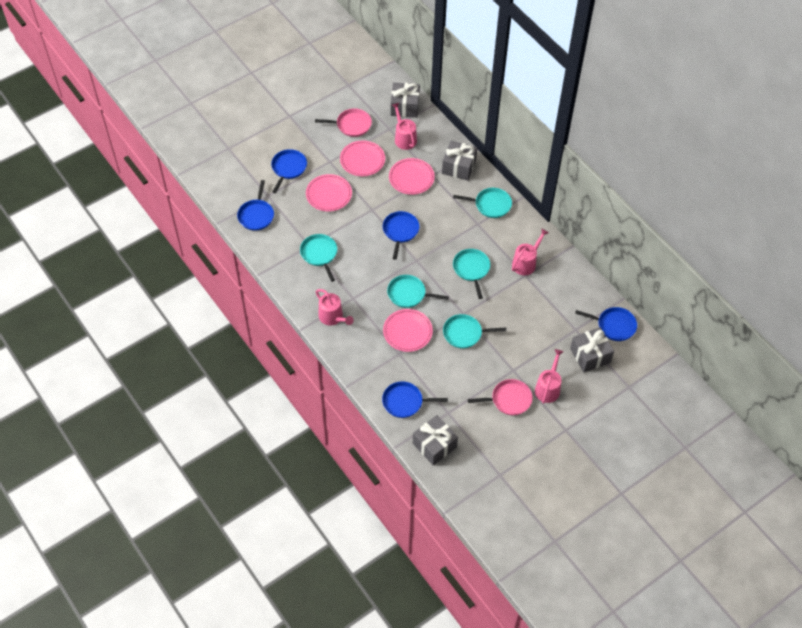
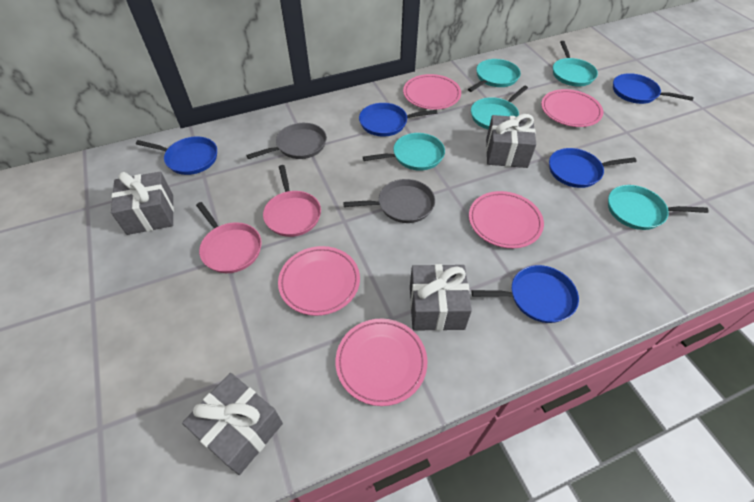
grey pan: 0 -> 2
pink plate: 4 -> 5
pink watering can: 4 -> 0

